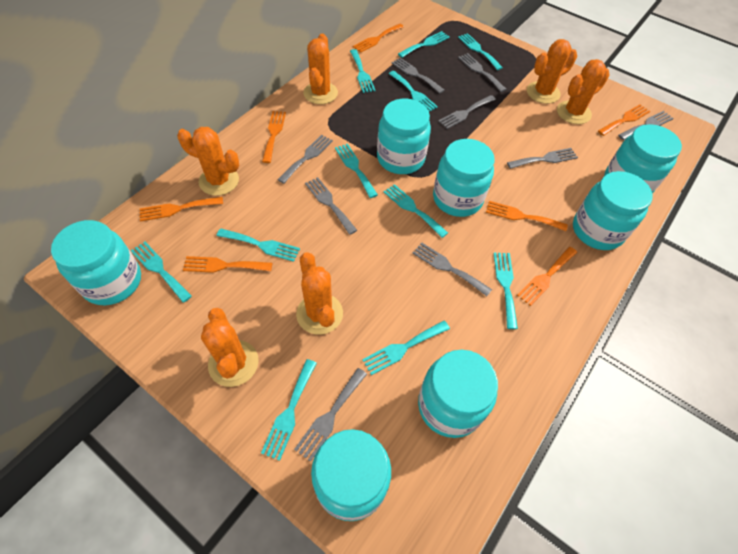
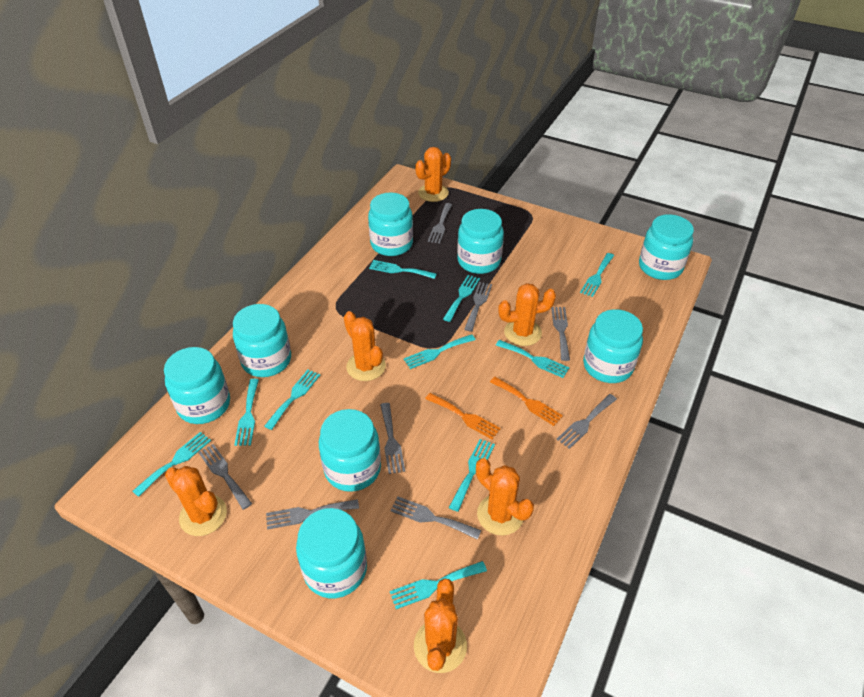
grey fork: 9 -> 8
orange fork: 7 -> 2
turquoise fork: 11 -> 10
turquoise jar: 7 -> 8

